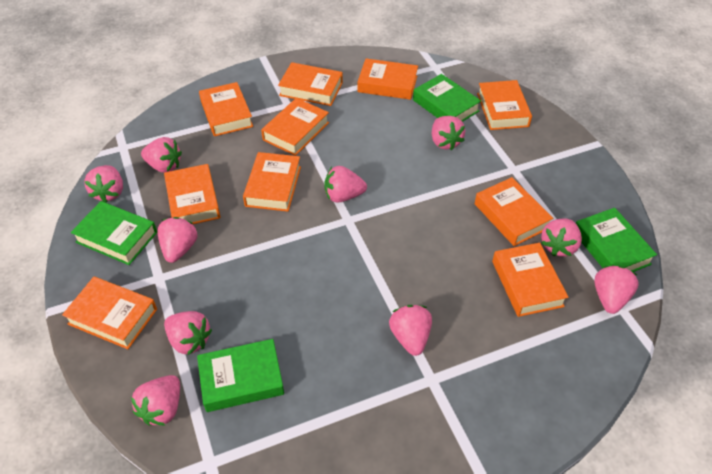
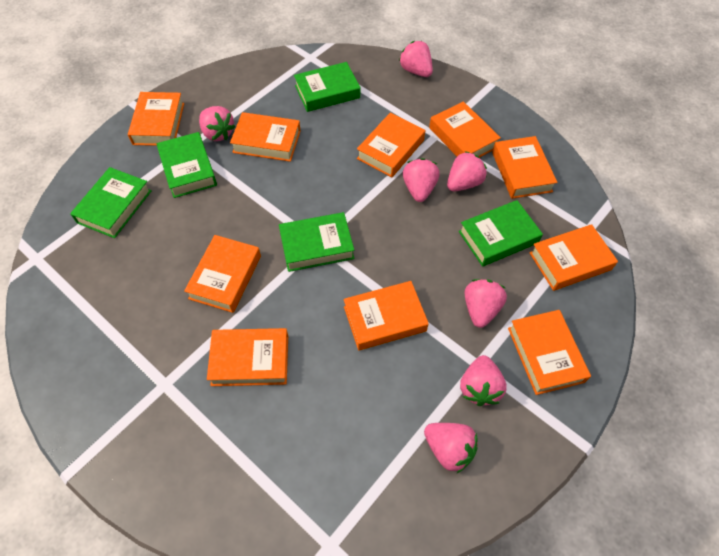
green book: 4 -> 5
pink strawberry: 10 -> 7

